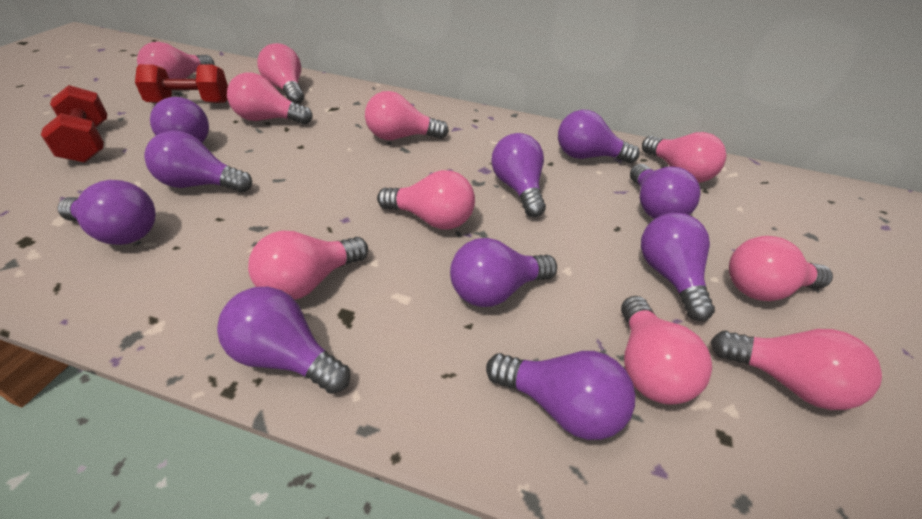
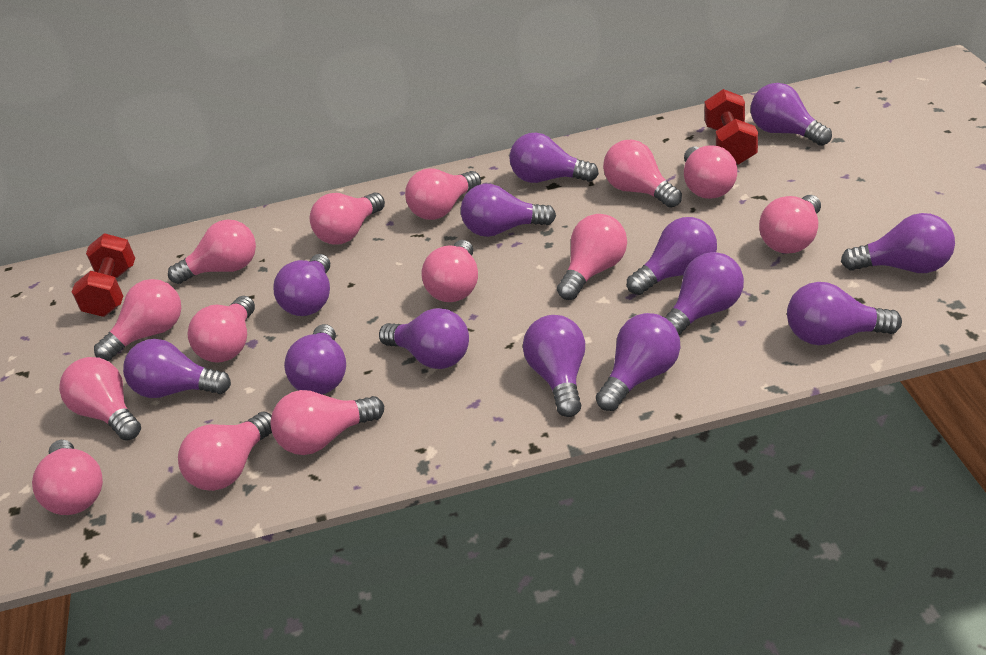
pink light bulb: 10 -> 14
purple light bulb: 10 -> 13

